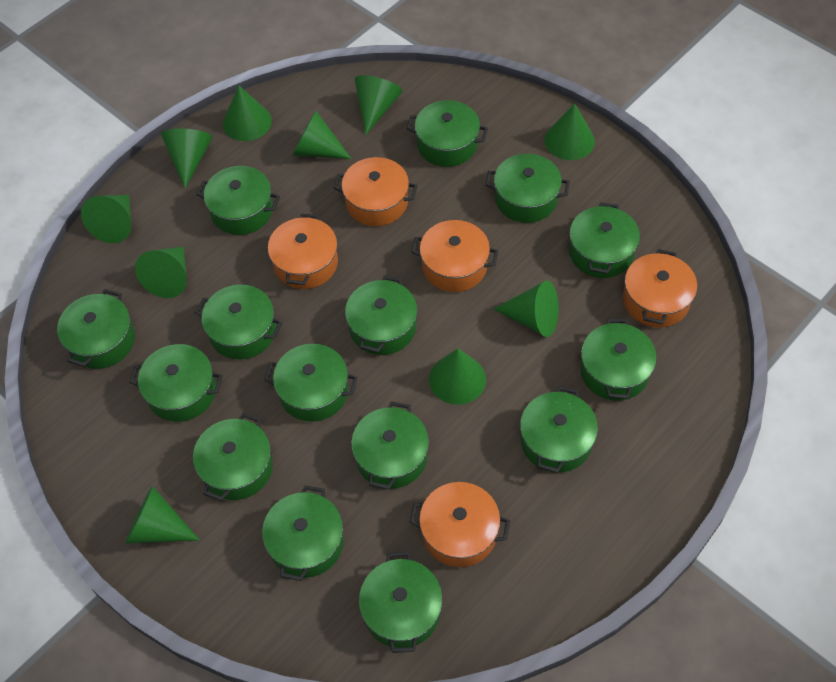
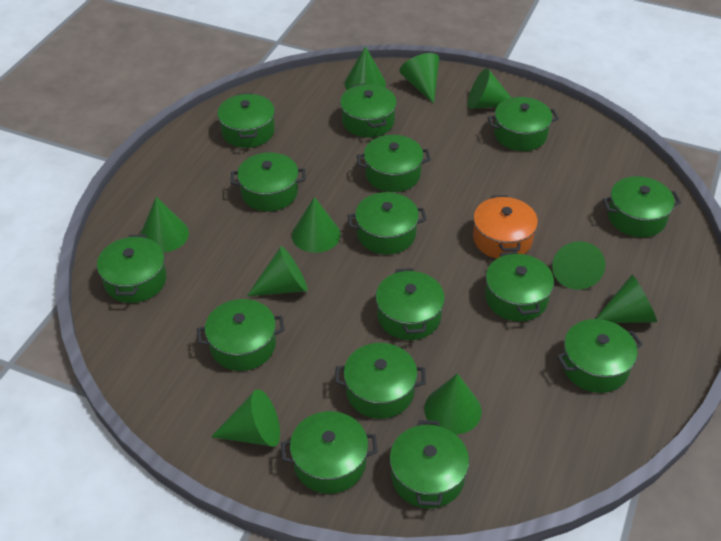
orange pot: 5 -> 1

